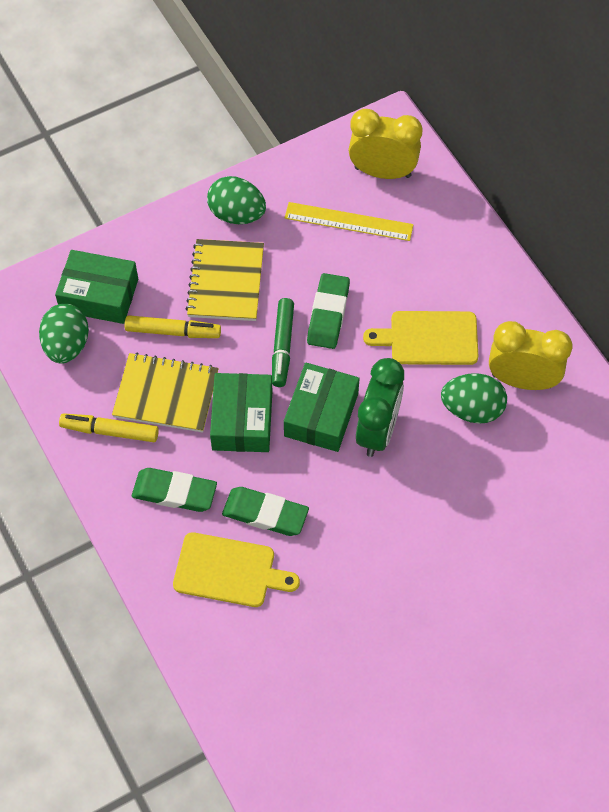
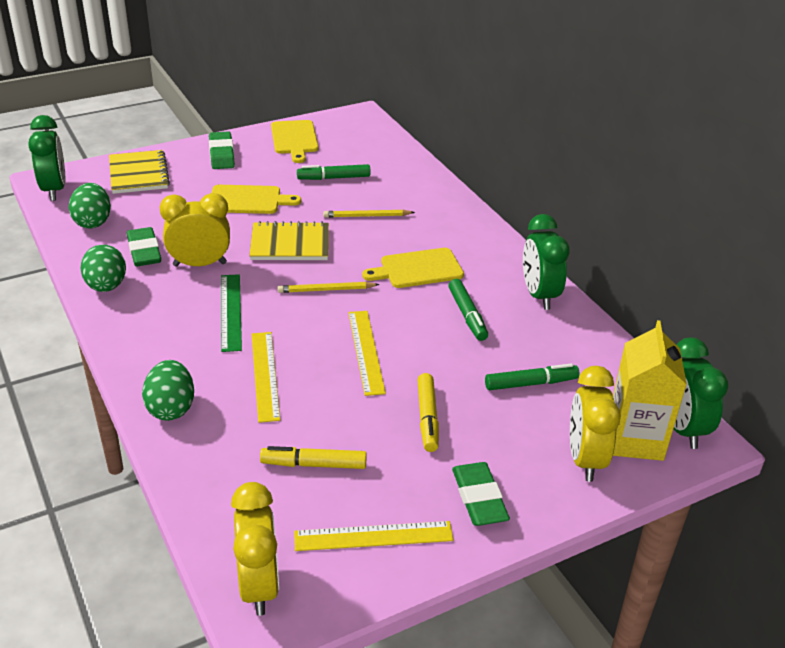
green box: 3 -> 0
green clock: 1 -> 3
green marker: 1 -> 3
green ruler: 0 -> 1
yellow carton: 0 -> 1
yellow clock: 2 -> 3
yellow cutting board: 2 -> 3
yellow pencil: 0 -> 2
yellow ruler: 1 -> 3

